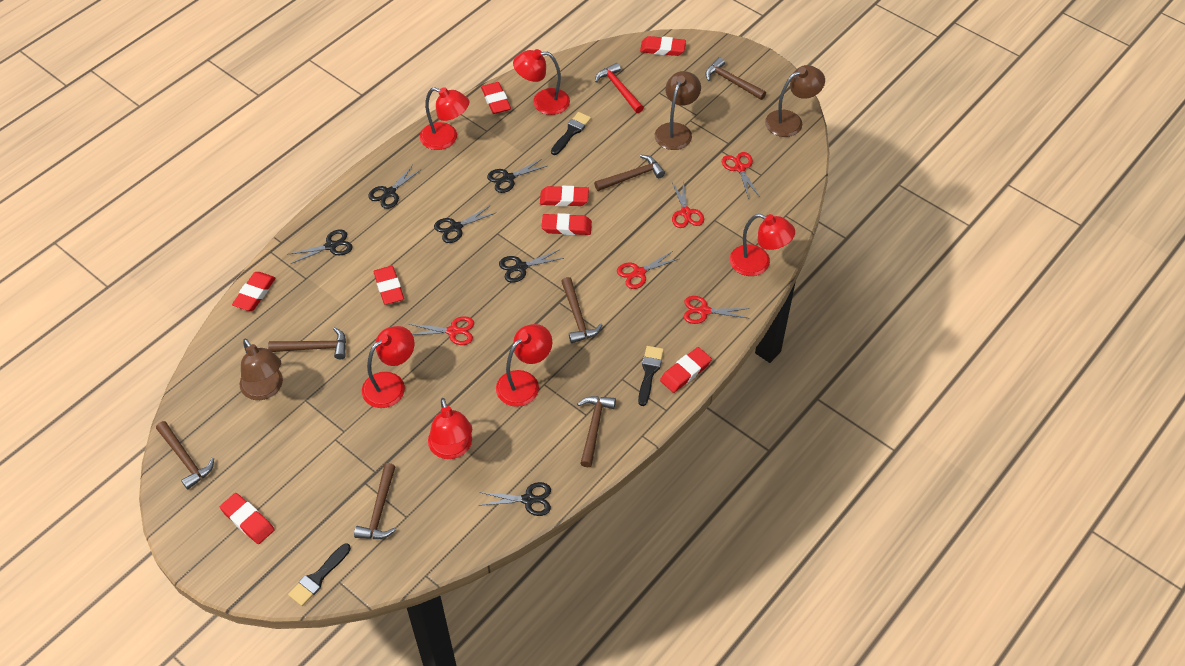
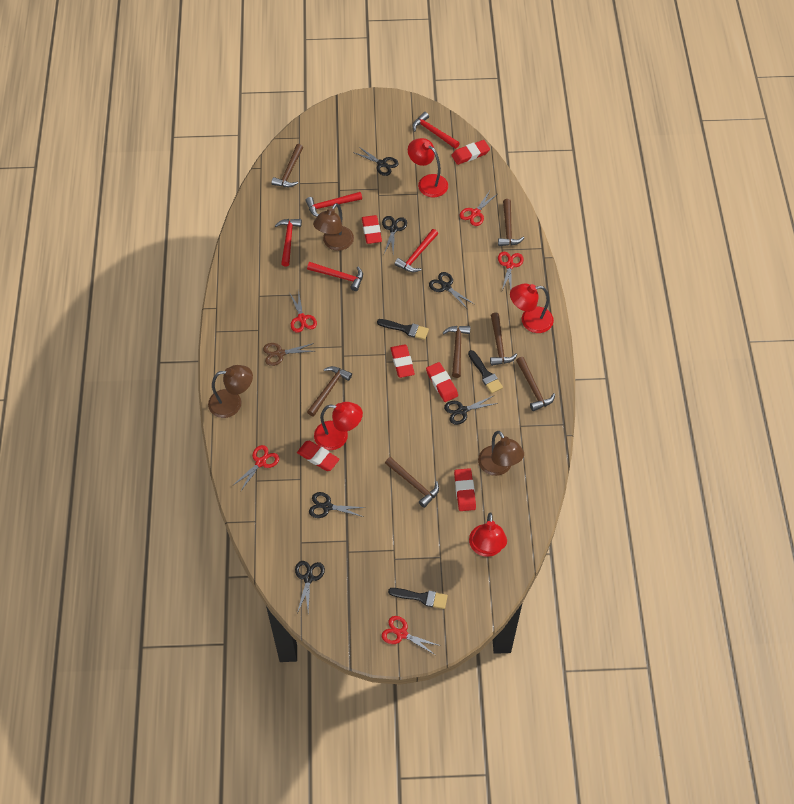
brown scissors: 0 -> 1
red eraser: 8 -> 6
red hammer: 1 -> 5
red lamp: 6 -> 4

